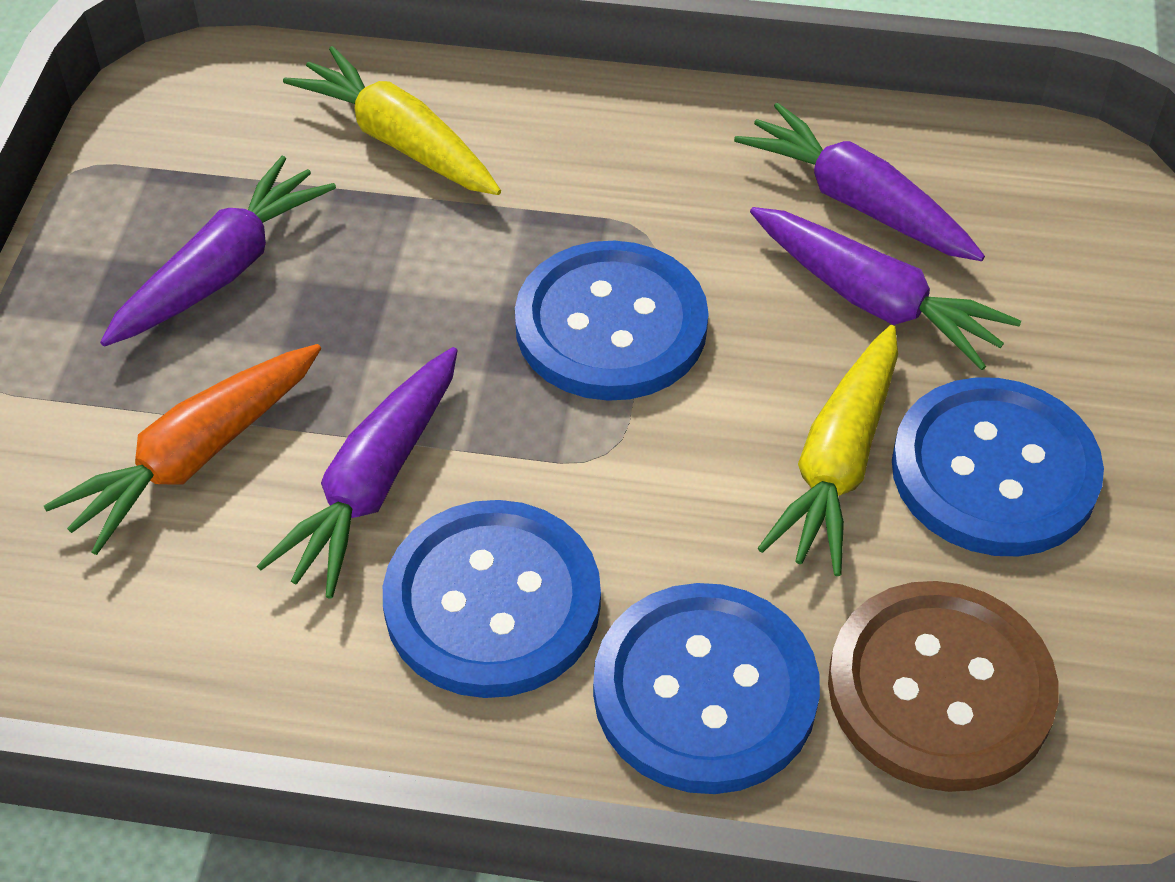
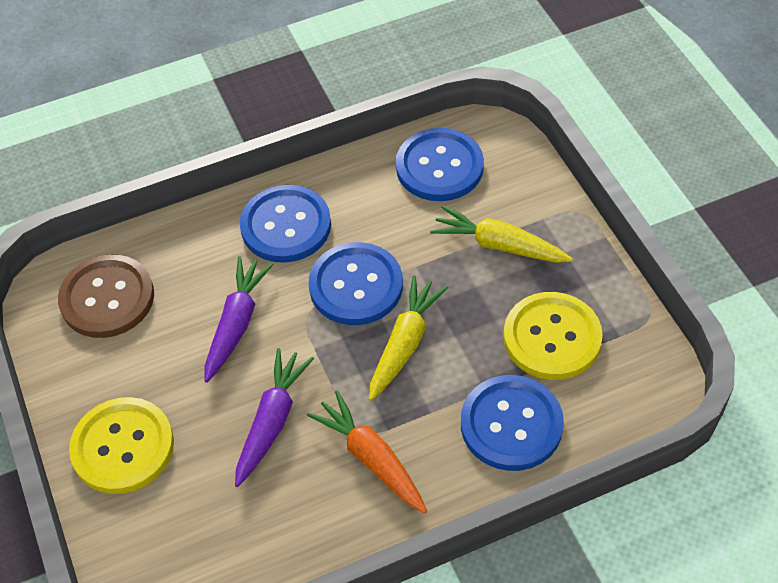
purple carrot: 4 -> 2
yellow button: 0 -> 2

